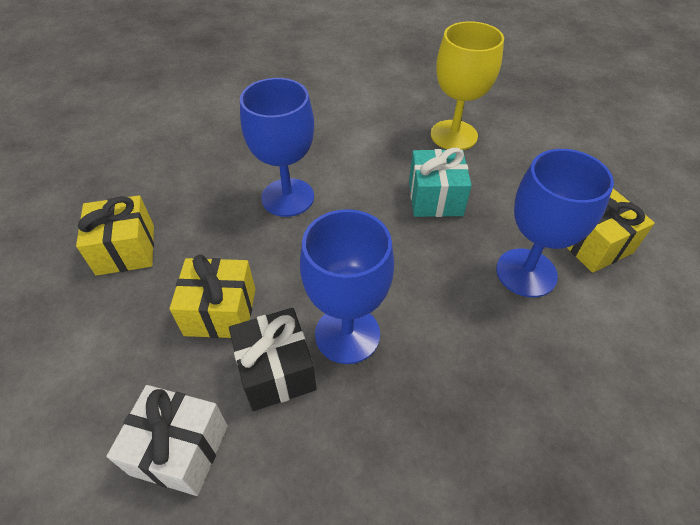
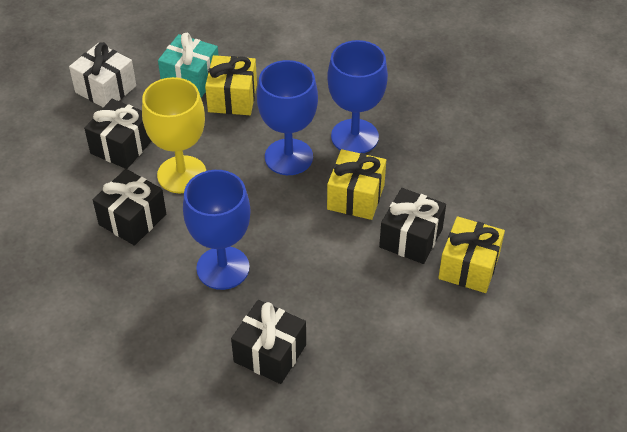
black gift: 1 -> 4

